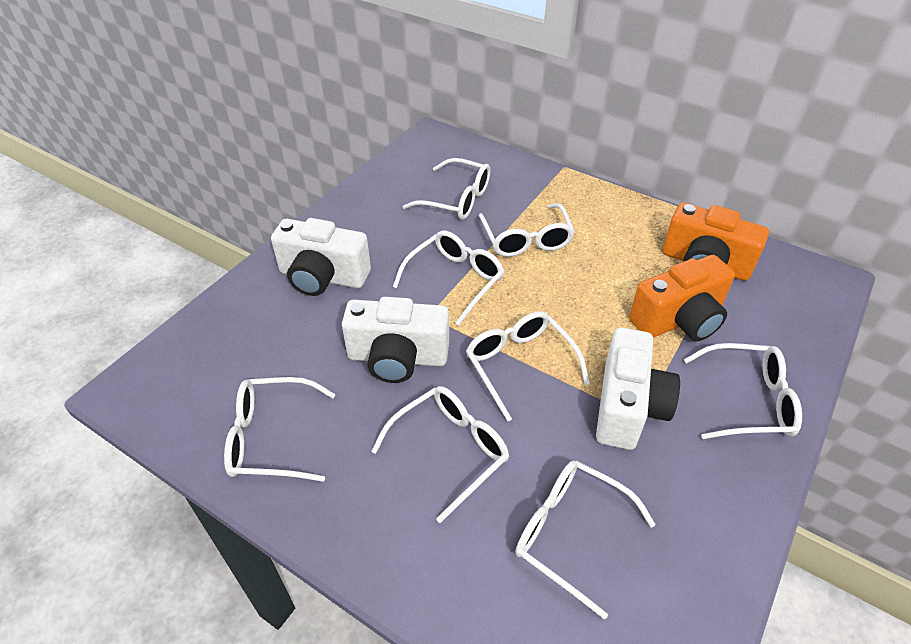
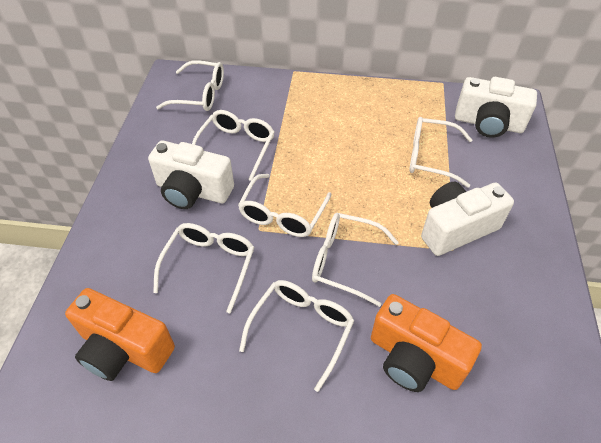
white glasses: 8 -> 7

